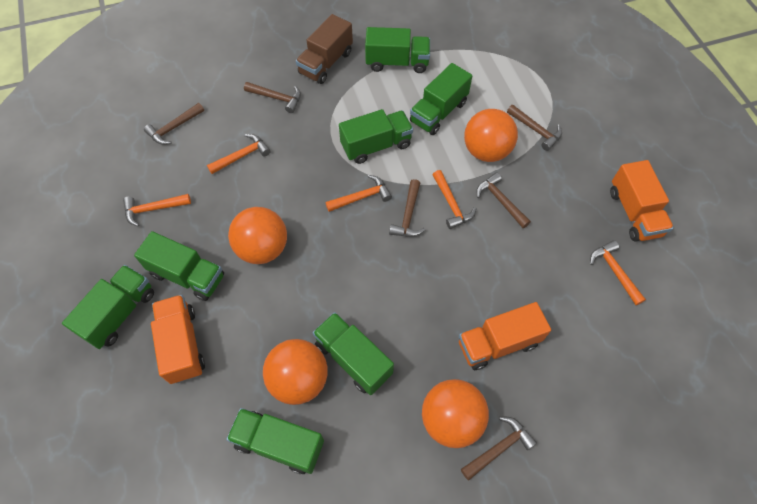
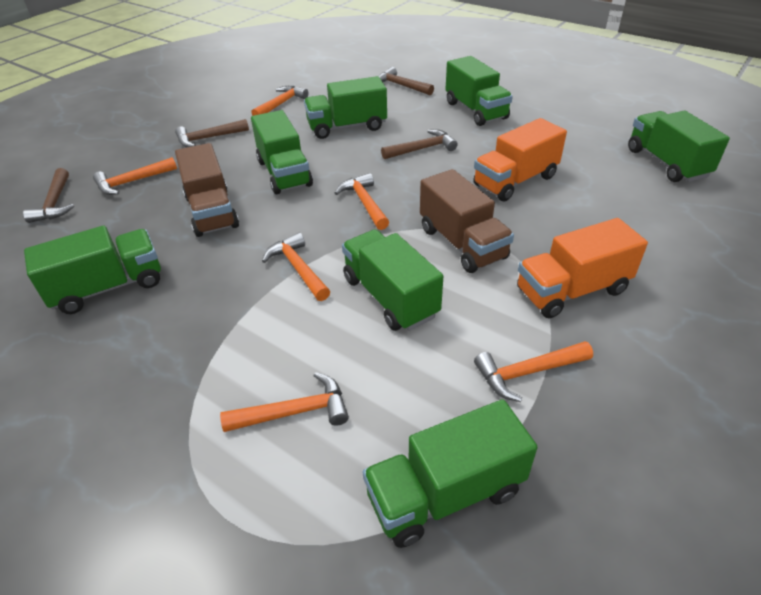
brown hammer: 6 -> 4
brown truck: 1 -> 2
orange ball: 4 -> 0
orange hammer: 5 -> 6
orange truck: 3 -> 2

